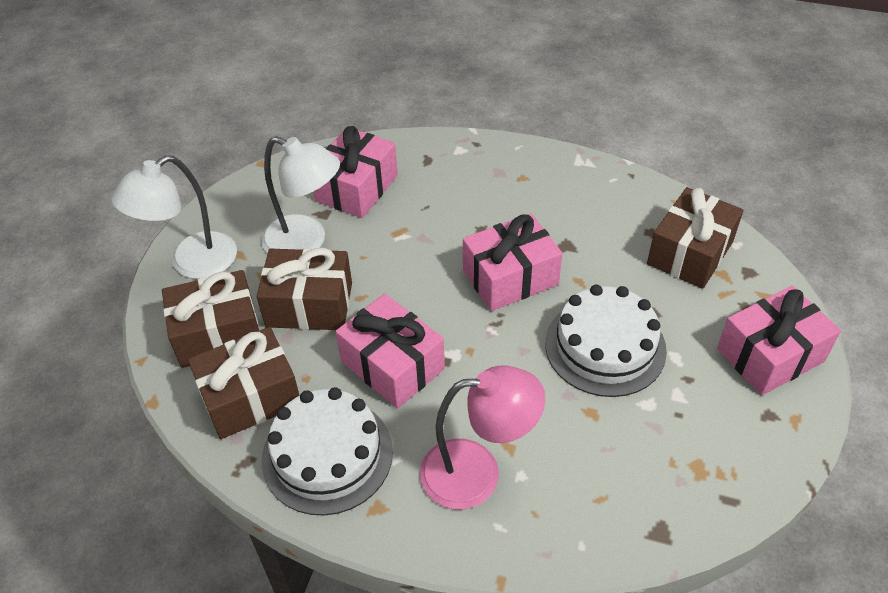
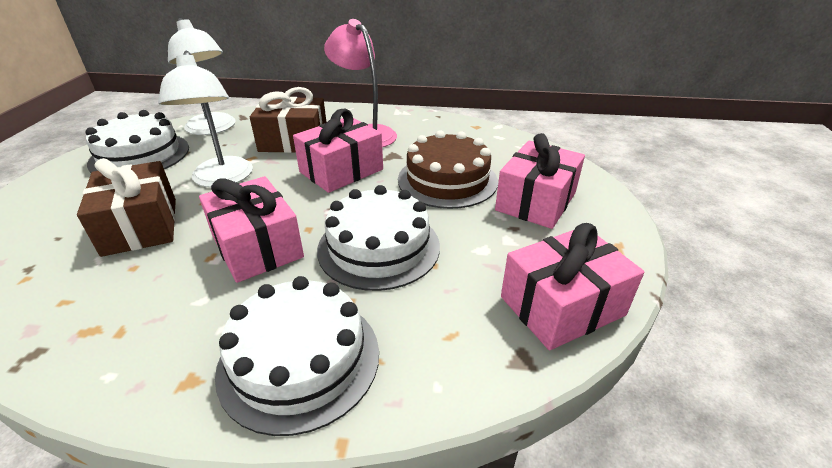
brown cake: 0 -> 1
brown gift: 4 -> 2
white cake: 2 -> 3

